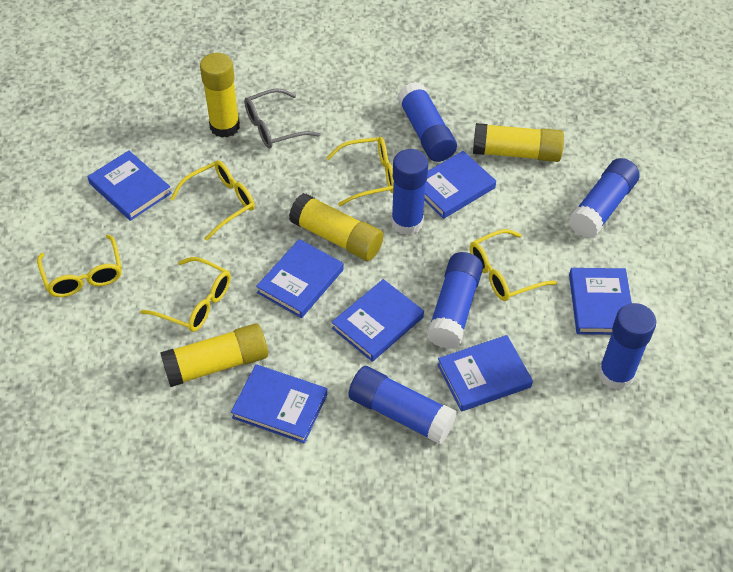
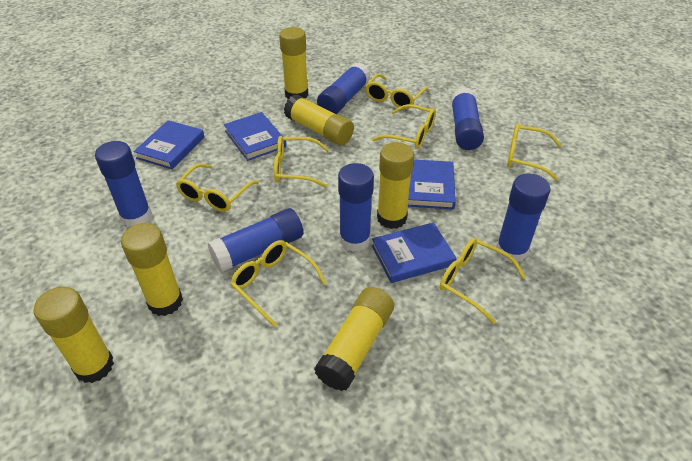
blue book: 7 -> 4
grey glasses: 1 -> 0
yellow glasses: 5 -> 7
yellow glue stick: 4 -> 6

